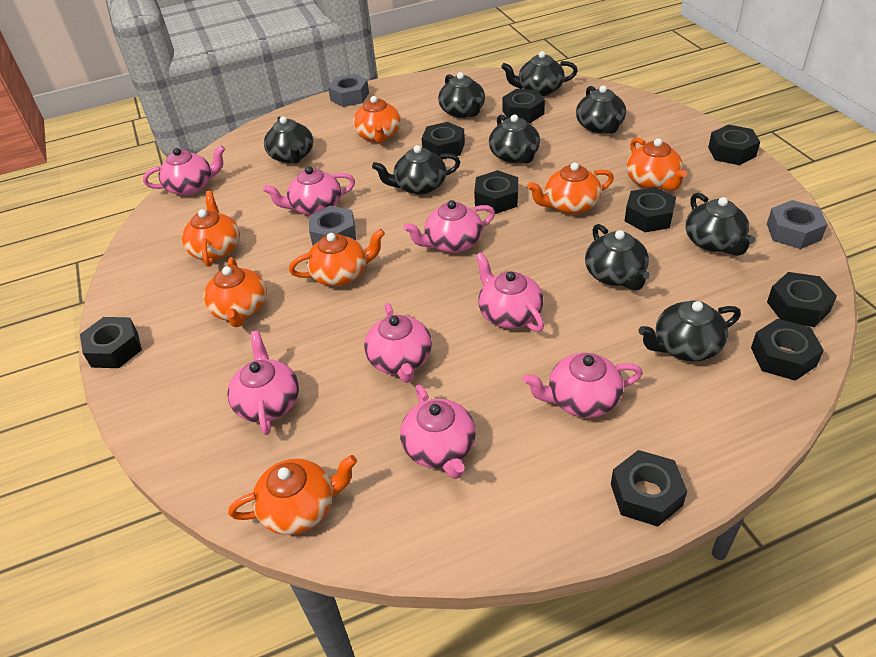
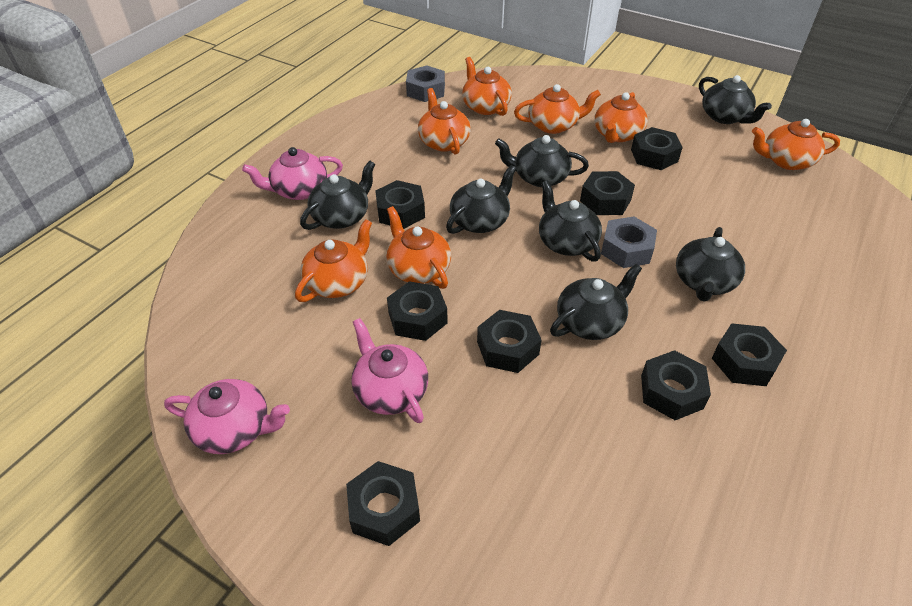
black nut: 9 -> 8
black teapot: 9 -> 7
grey nut: 3 -> 2
pink teapot: 8 -> 3

